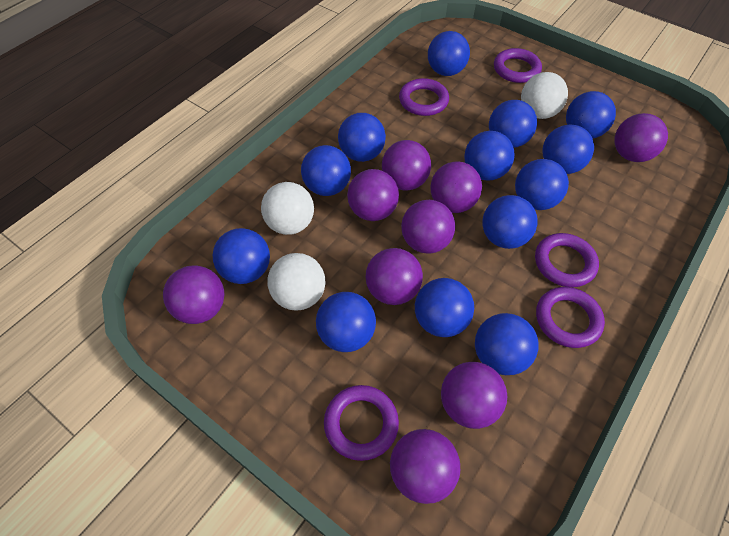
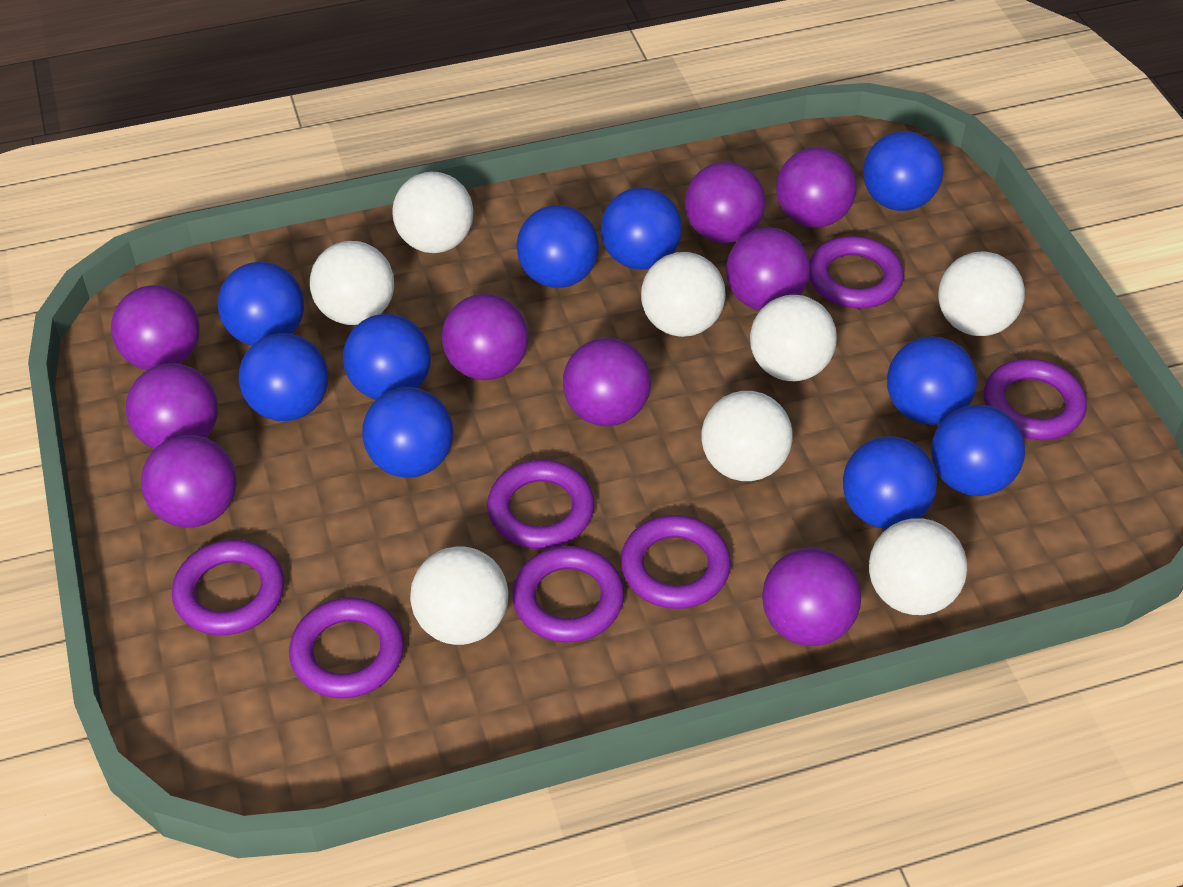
blue ball: 13 -> 10
purple ring: 5 -> 7
white ball: 3 -> 8

